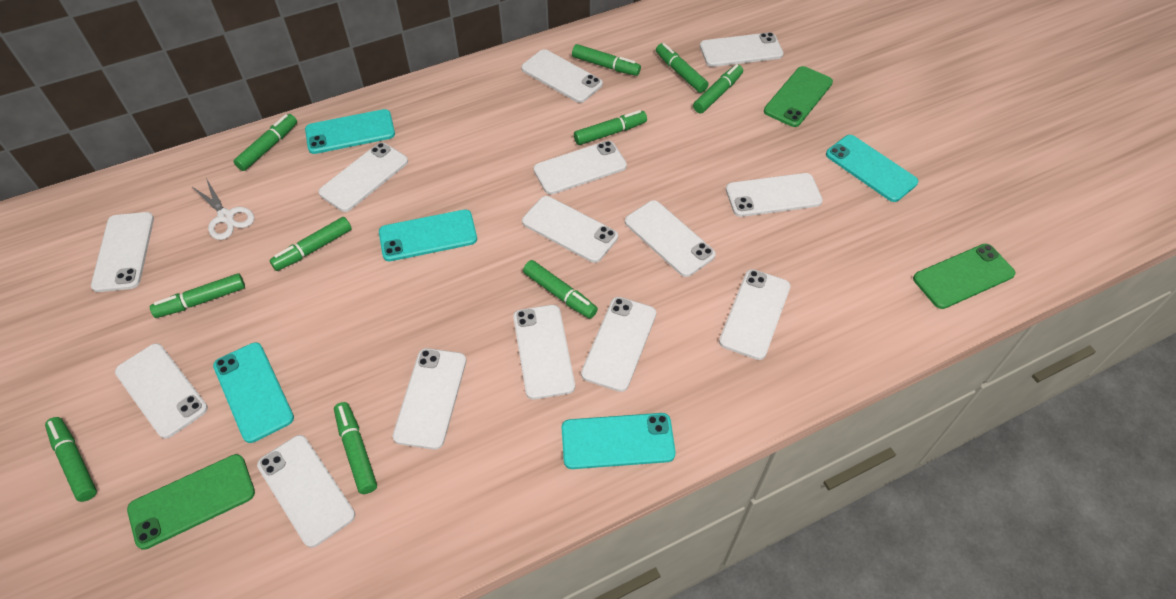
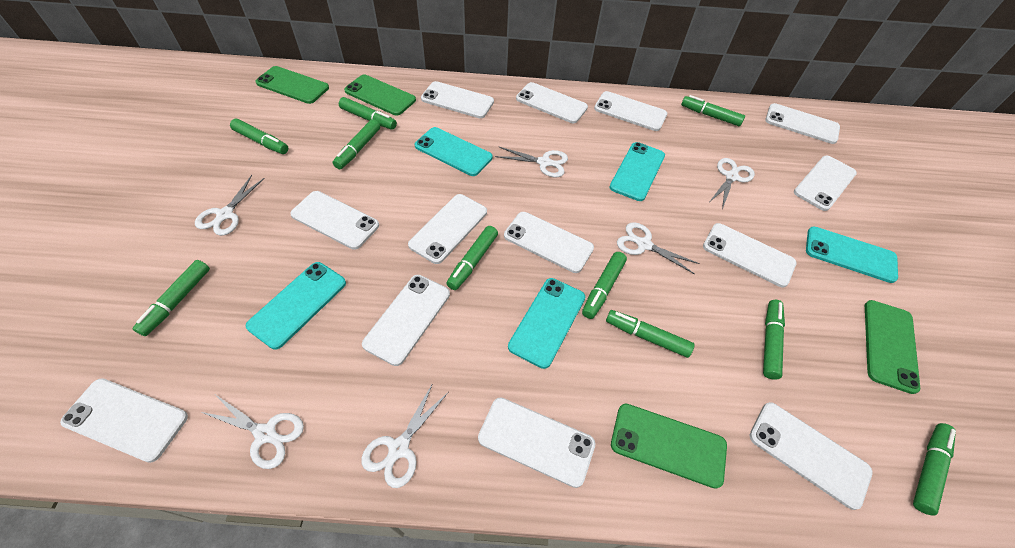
green phone: 3 -> 4
white phone: 14 -> 13
white scissors: 1 -> 6

